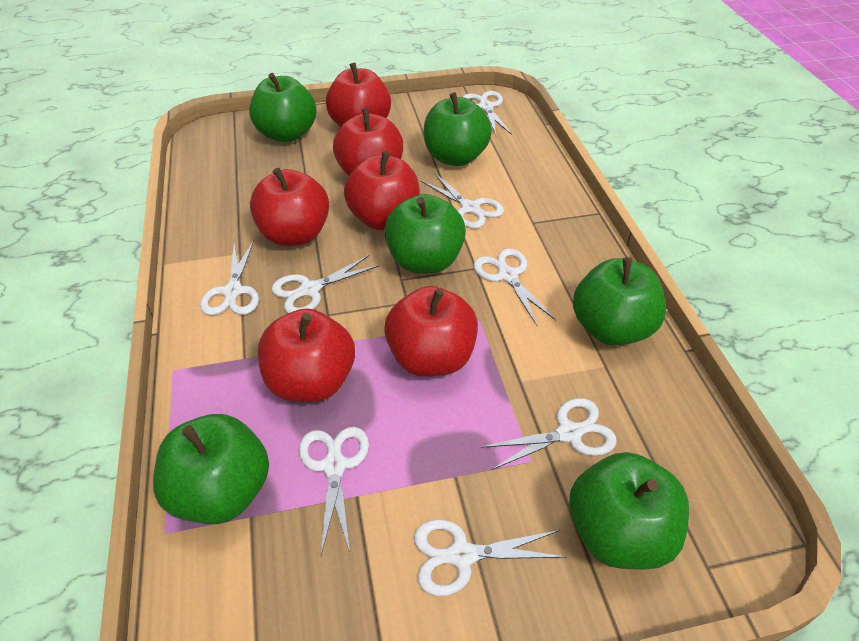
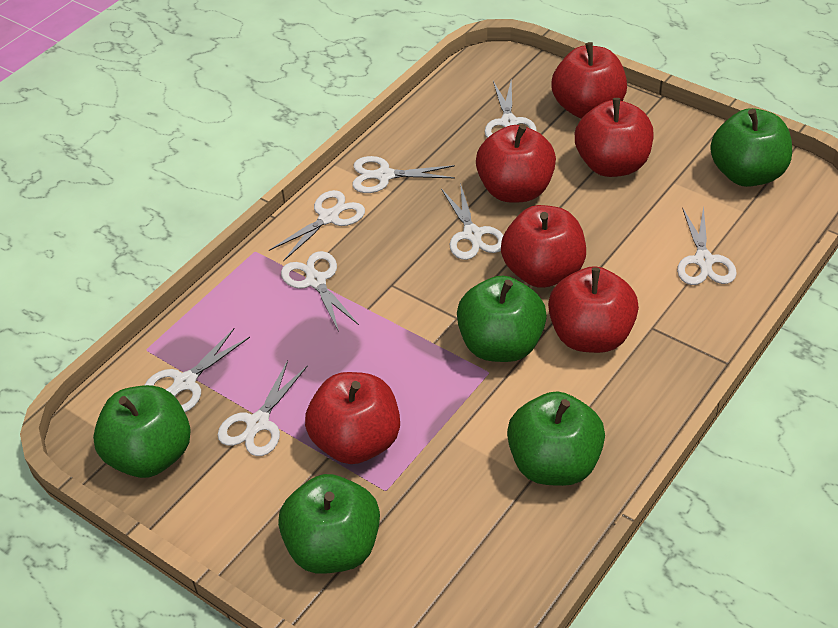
green apple: 6 -> 5

